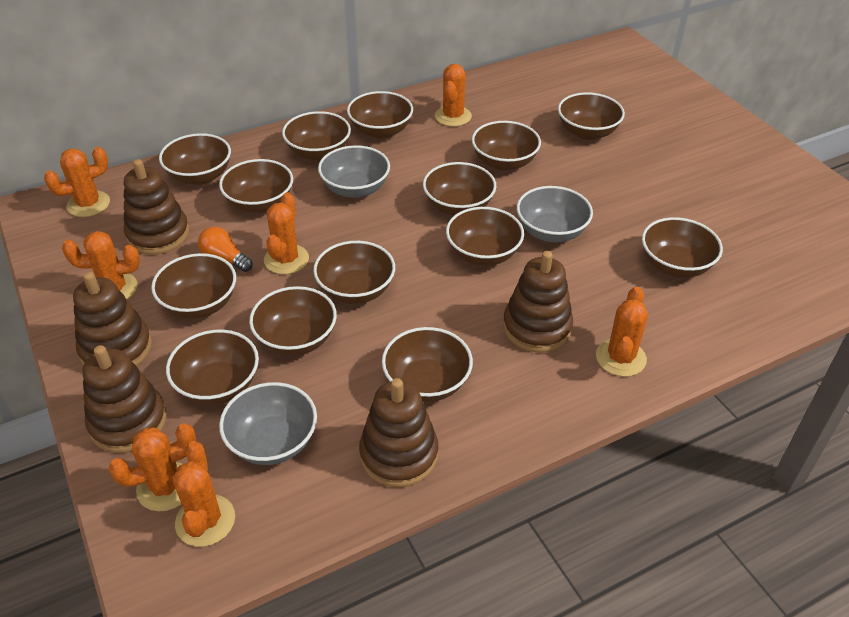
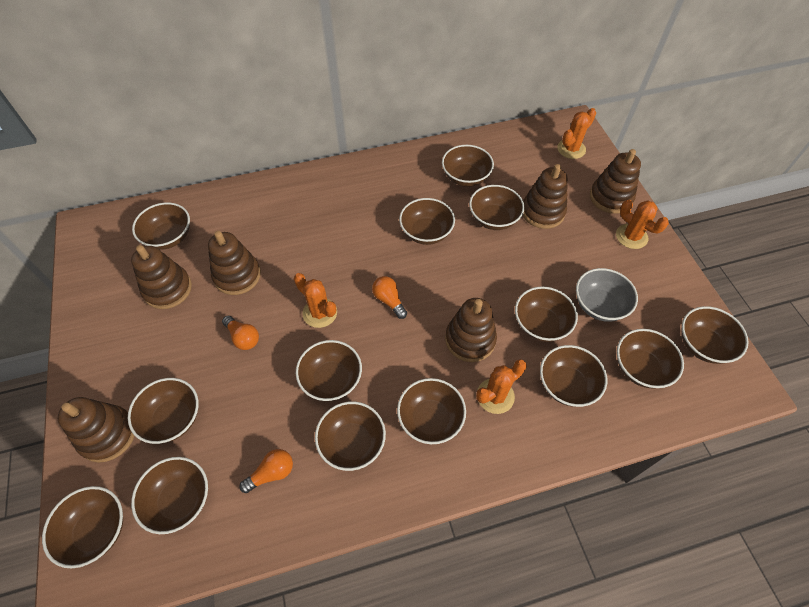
brown stacking toy: 5 -> 6
grey bowl: 3 -> 1
orange cactus: 7 -> 4
orange light bulb: 1 -> 3

